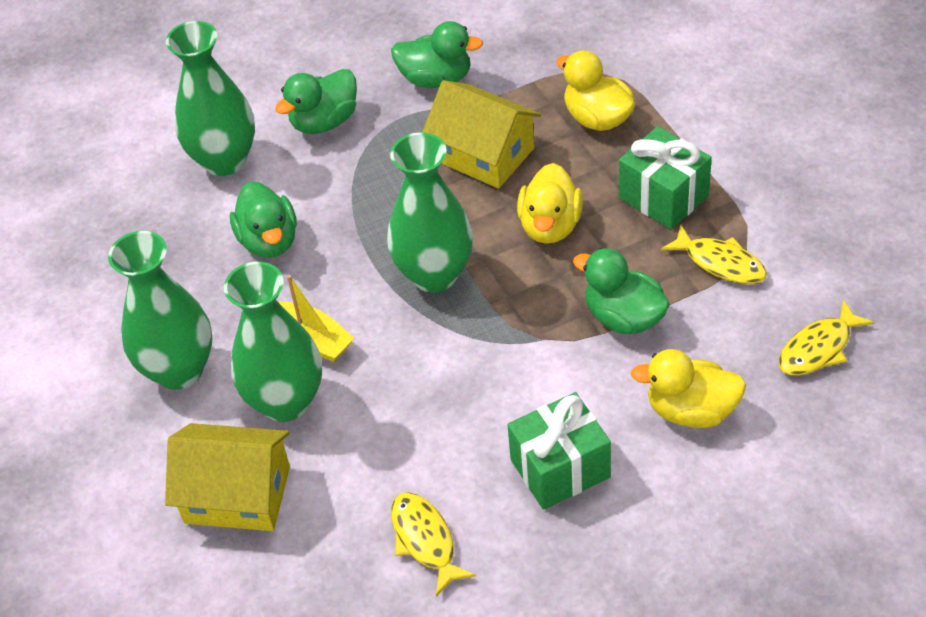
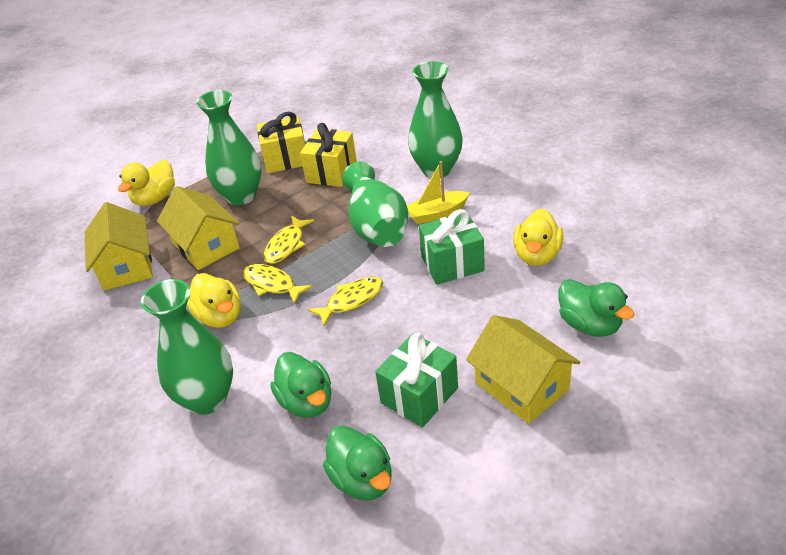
green duck: 4 -> 3
yellow gift: 0 -> 2
yellow house: 2 -> 3

